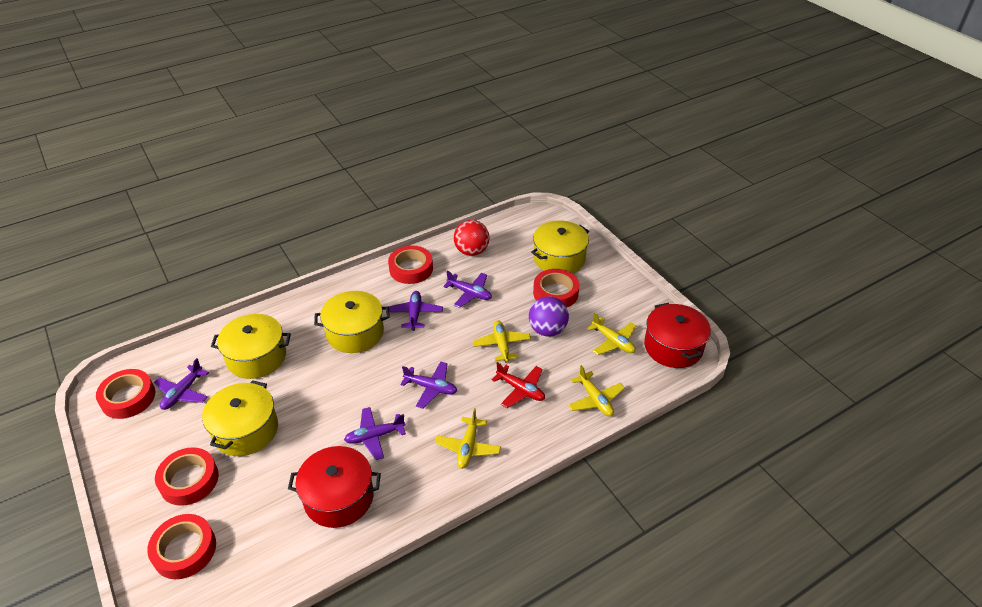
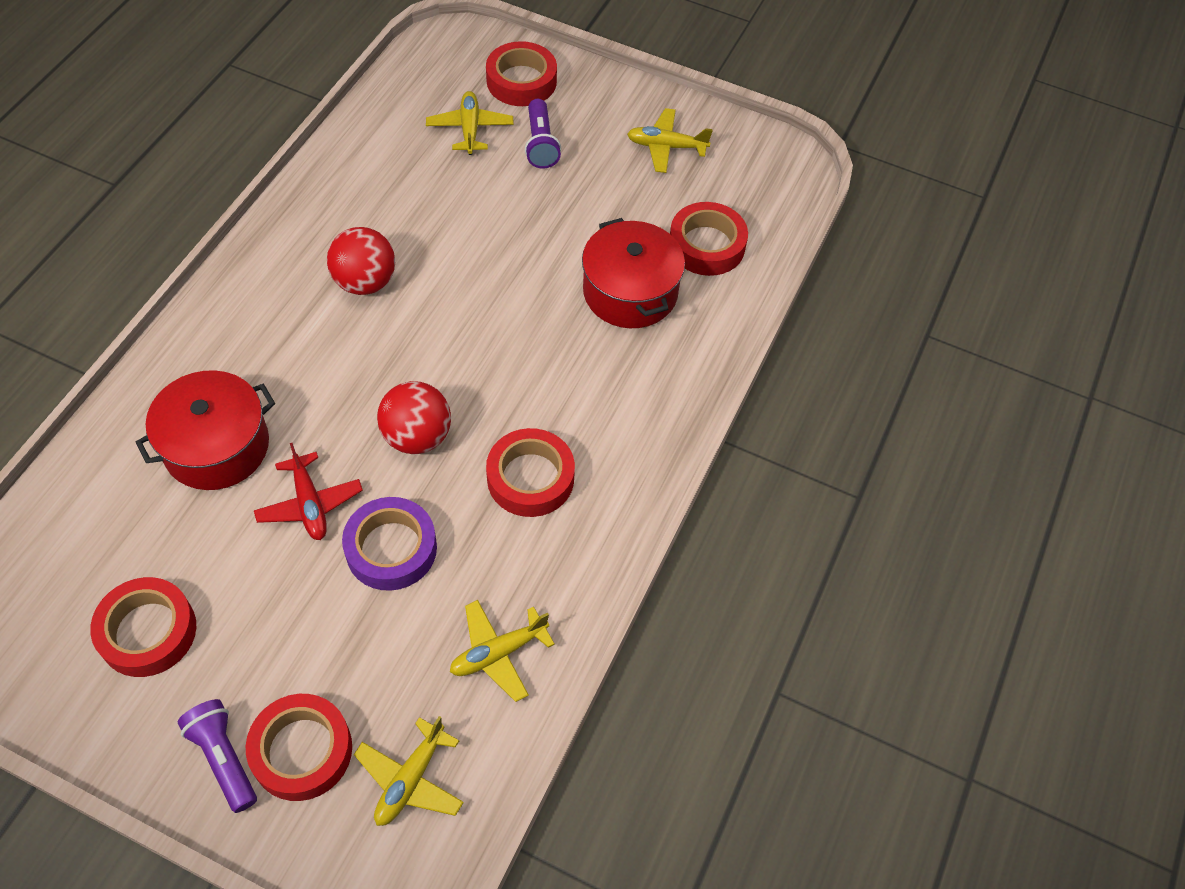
purple ball: 1 -> 0
purple flashlight: 0 -> 2
purple plane: 5 -> 0
purple tape: 0 -> 1
red ball: 1 -> 2
yellow pot: 4 -> 0

